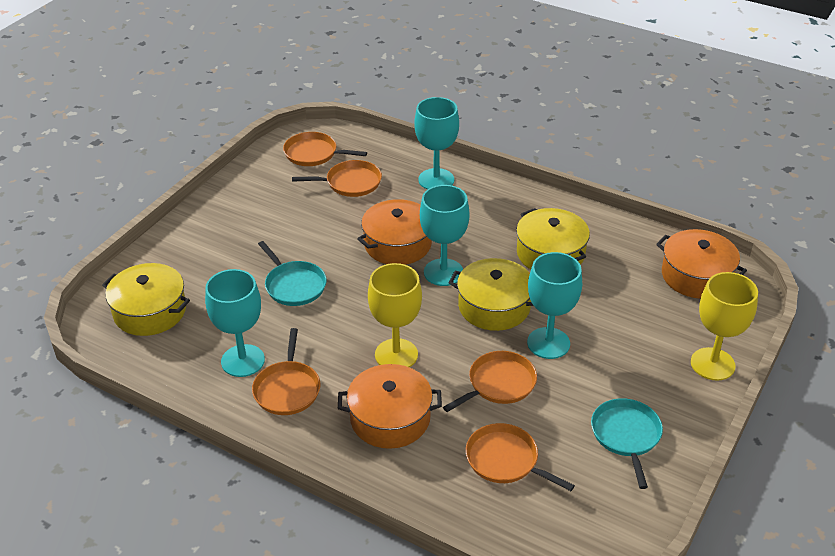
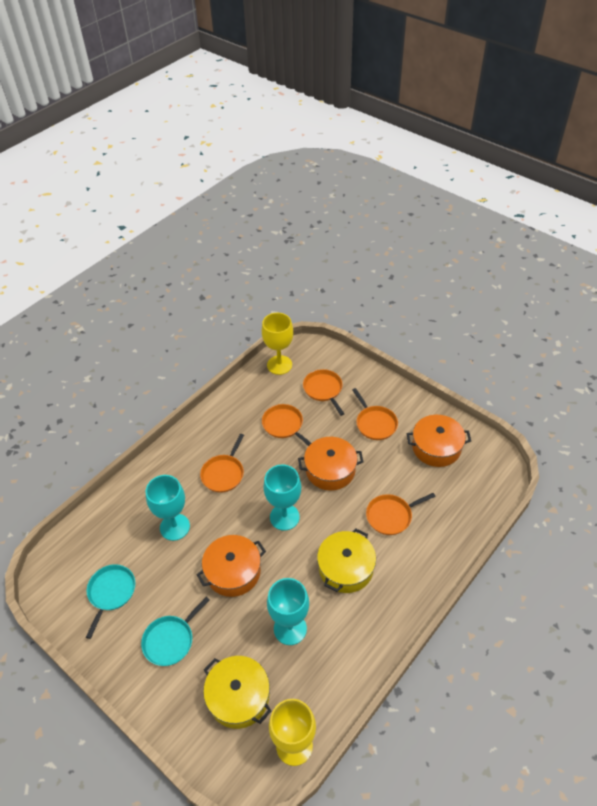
turquoise goblet: 4 -> 3
yellow pot: 3 -> 2

